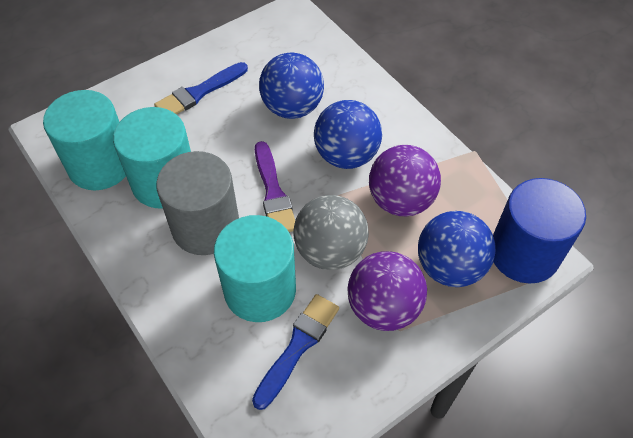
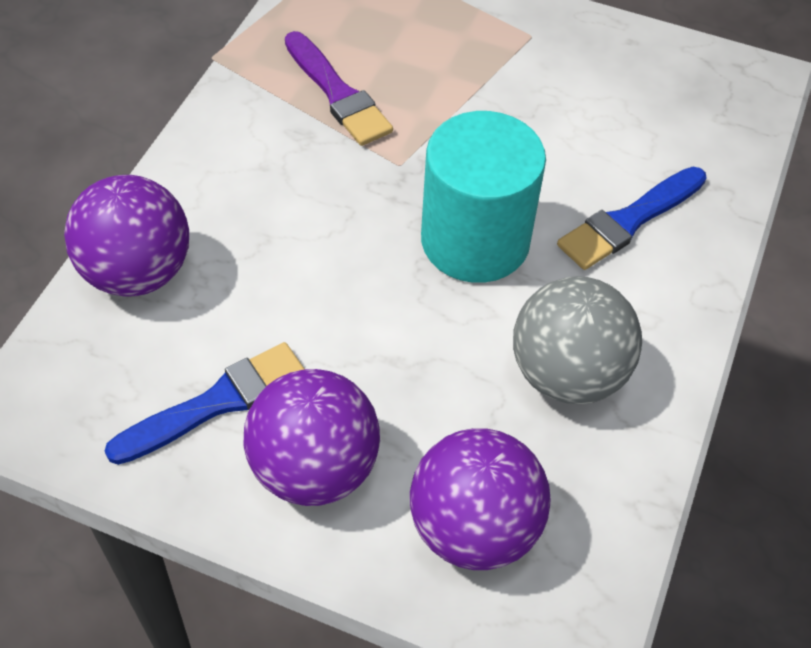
blue ball: 3 -> 0
blue cylinder: 1 -> 0
grey cylinder: 1 -> 0
purple ball: 2 -> 3
turquoise cylinder: 3 -> 1

